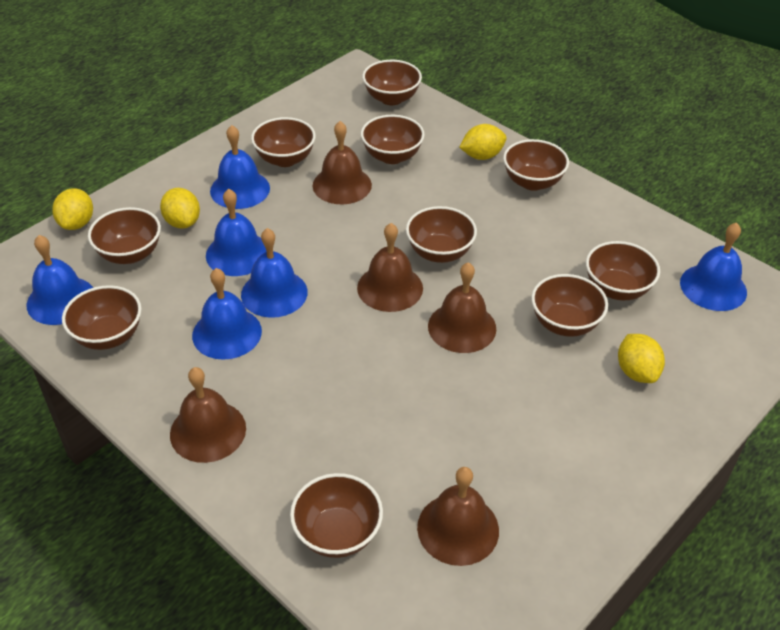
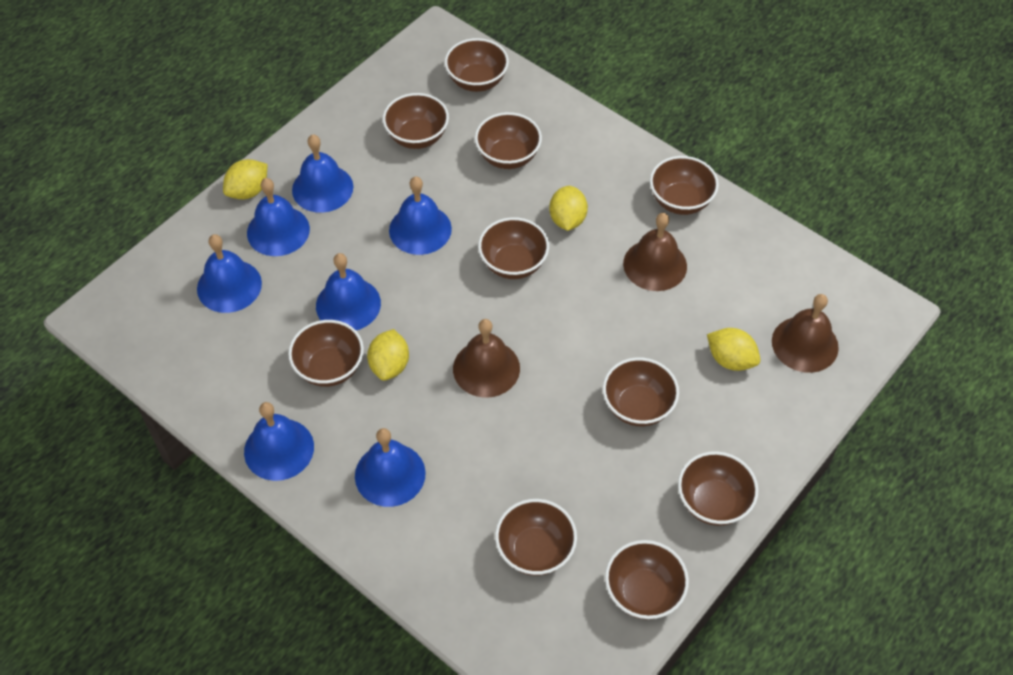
blue bell: 6 -> 7
brown bell: 5 -> 3

